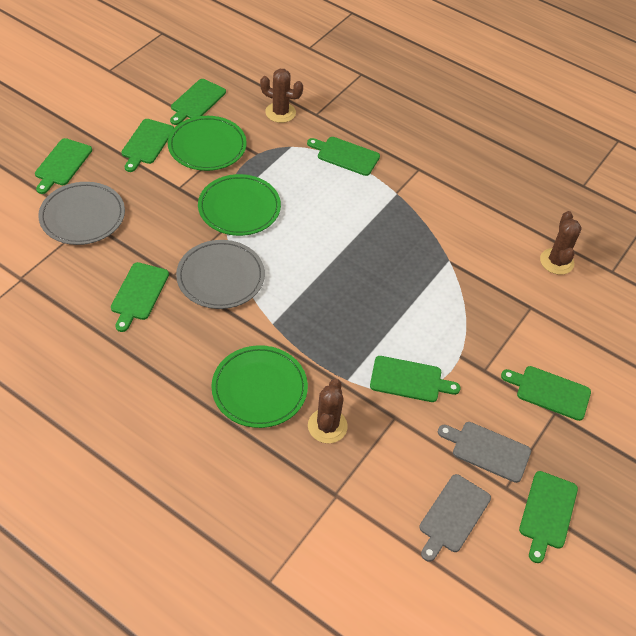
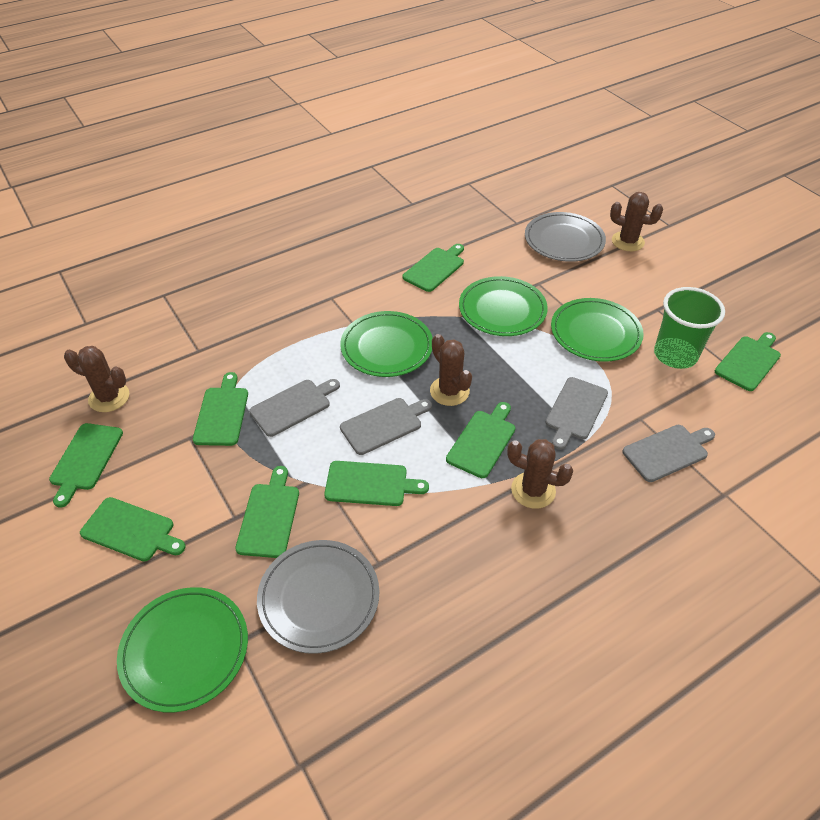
brown cactus: 3 -> 4
green cup: 0 -> 1
green plate: 3 -> 4
grey cutting board: 2 -> 4

